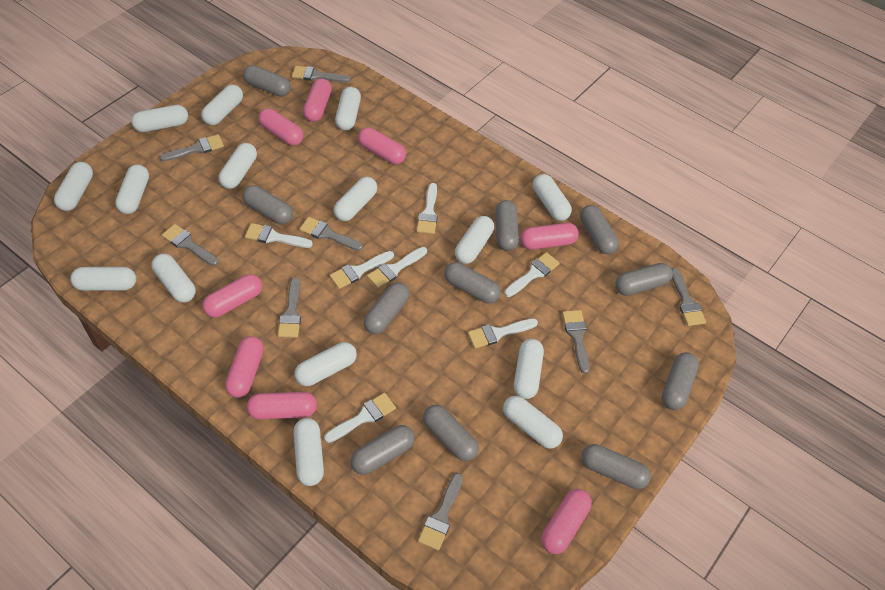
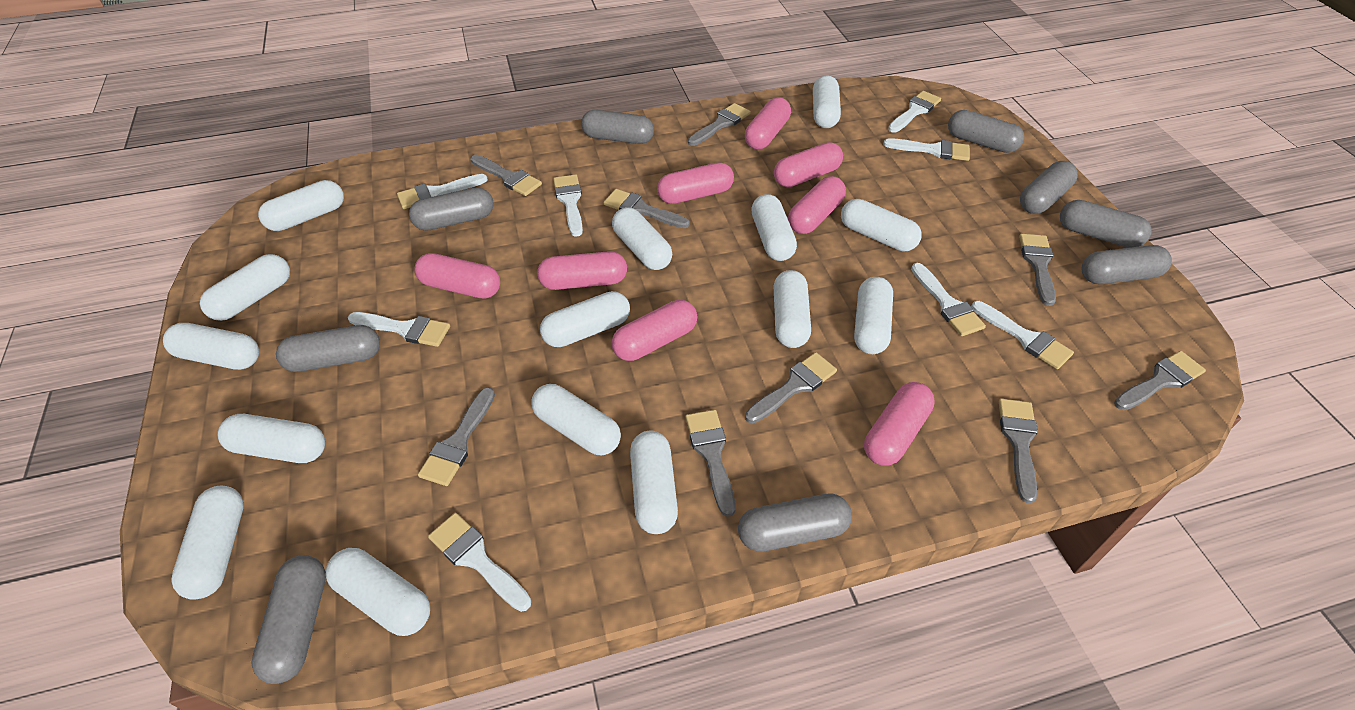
grey brush: 8 -> 9
grey capsule: 11 -> 9
white brush: 7 -> 8

